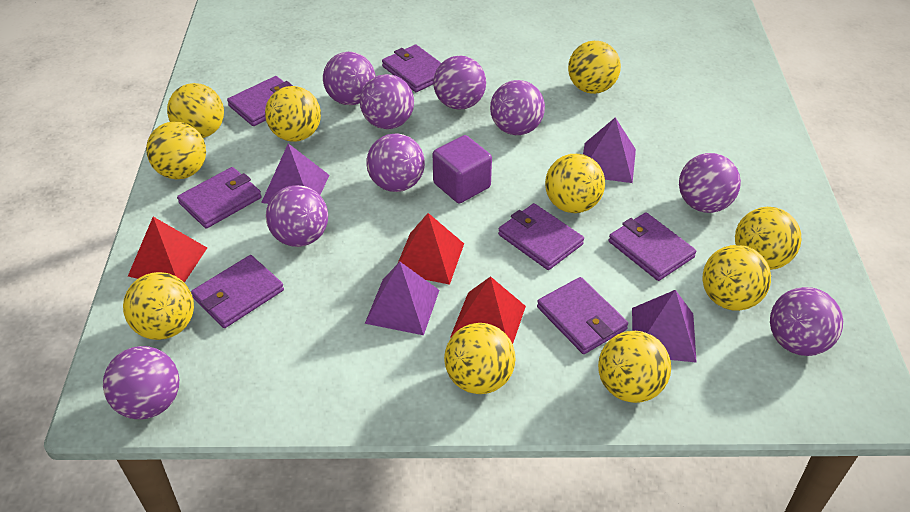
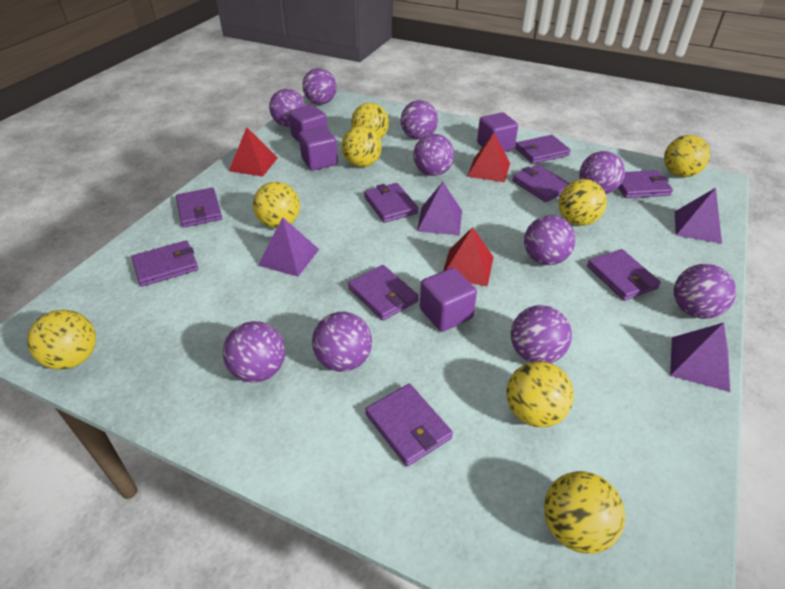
purple ball: 9 -> 10
purple cube: 1 -> 4
purple wallet: 7 -> 9
yellow ball: 10 -> 8

